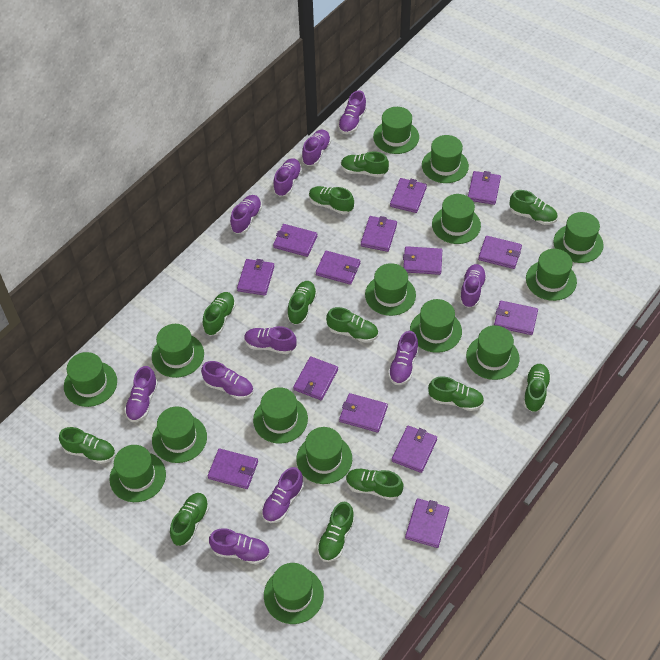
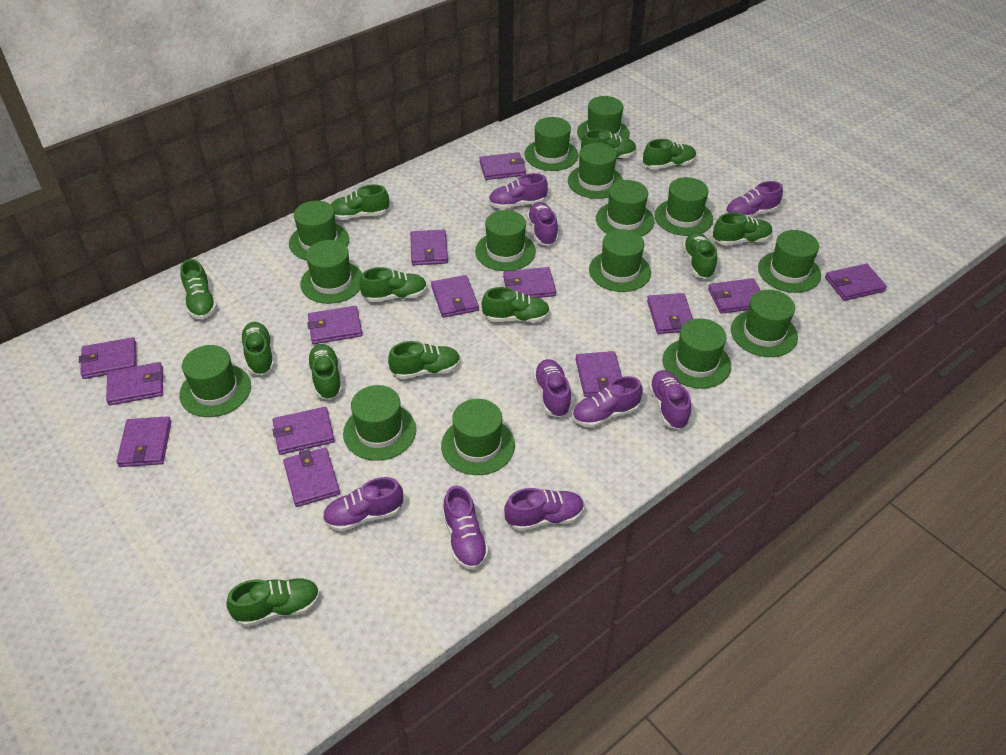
purple shoe: 11 -> 9

